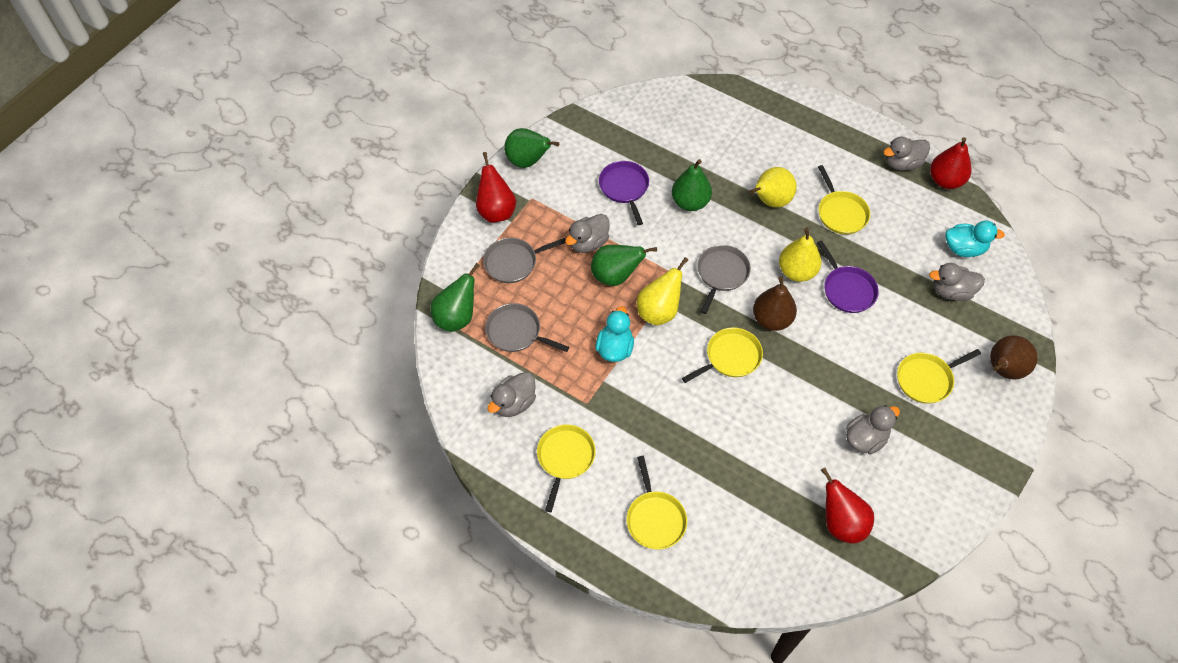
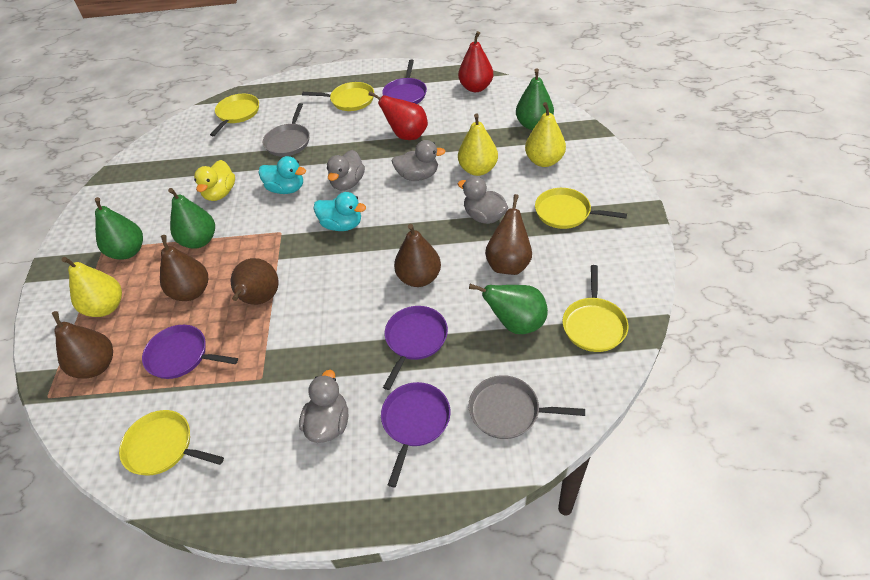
brown pear: 2 -> 5
grey duck: 5 -> 4
grey pan: 3 -> 2
purple pan: 2 -> 4
red pear: 3 -> 2
yellow duck: 0 -> 1

